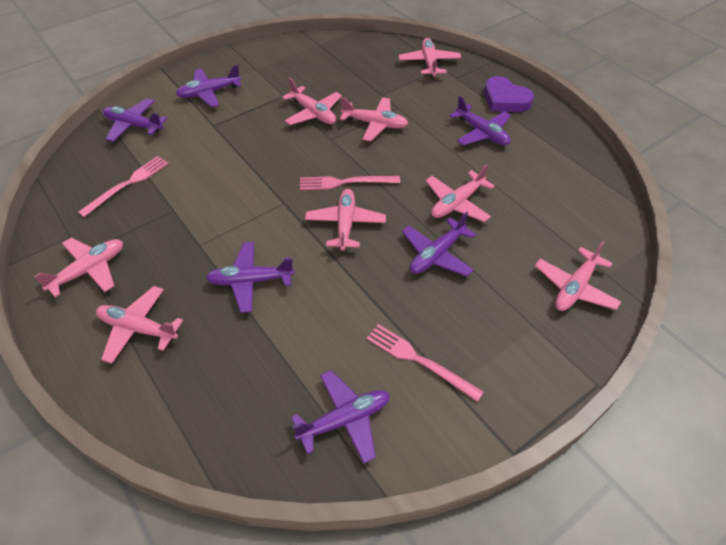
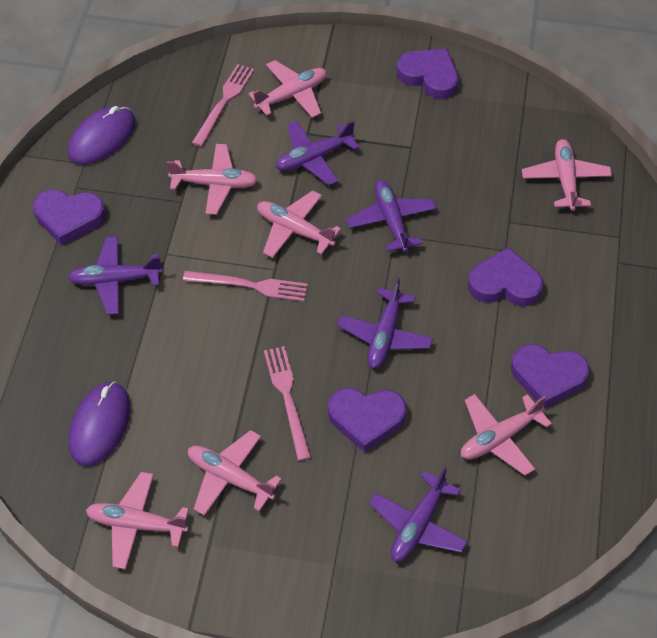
pink plane: 8 -> 7
purple heart: 1 -> 5
purple mouse: 0 -> 2
purple plane: 6 -> 5

